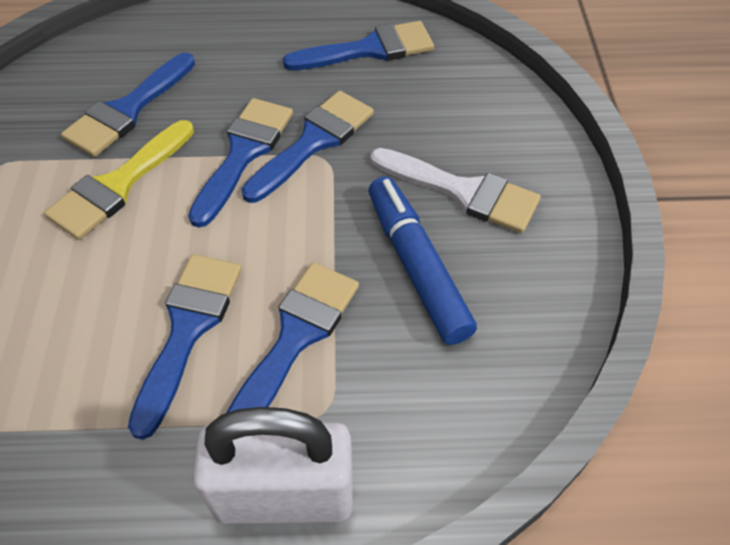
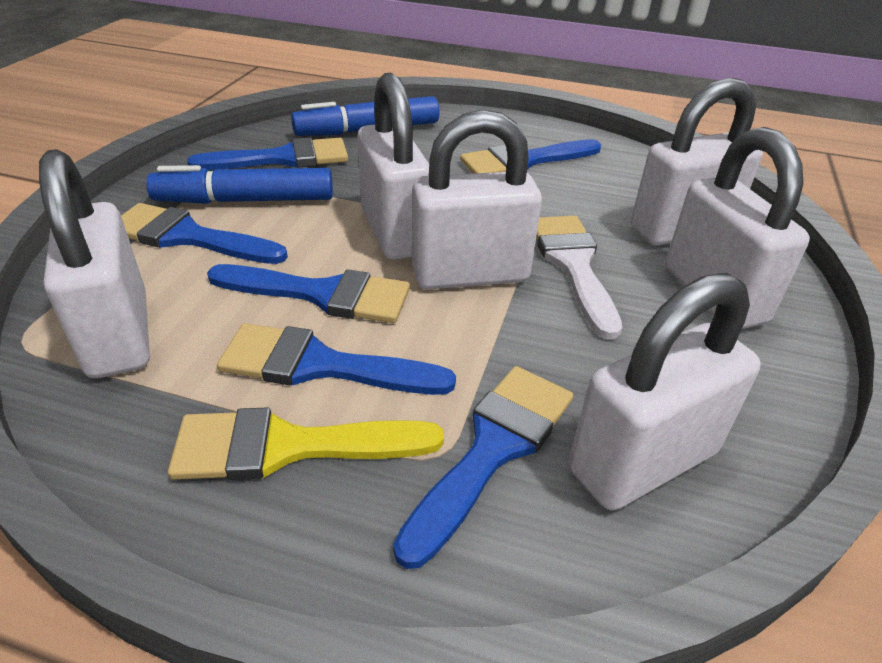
blue marker: 1 -> 2
white padlock: 1 -> 6

